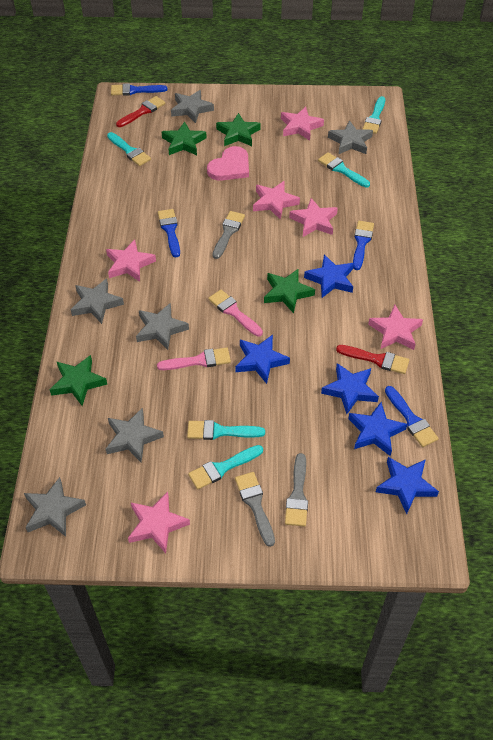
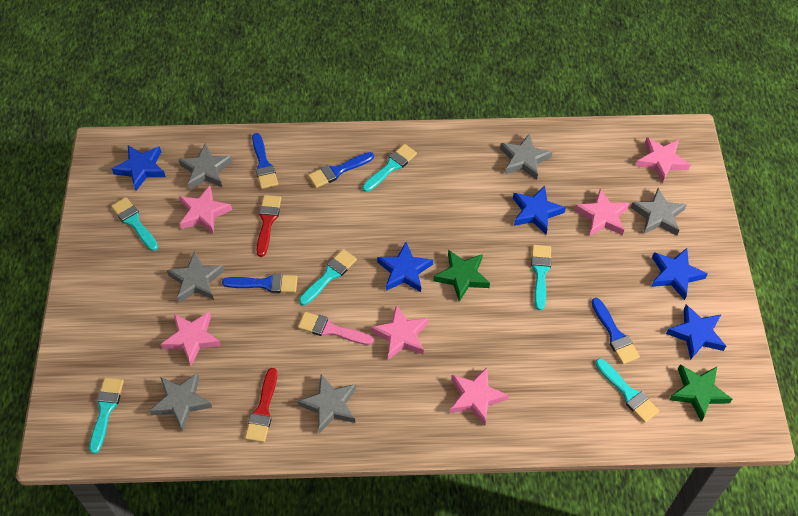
green star: 4 -> 2
grey brush: 3 -> 0
pink brush: 2 -> 1
pink heart: 1 -> 0
turquoise brush: 5 -> 6

